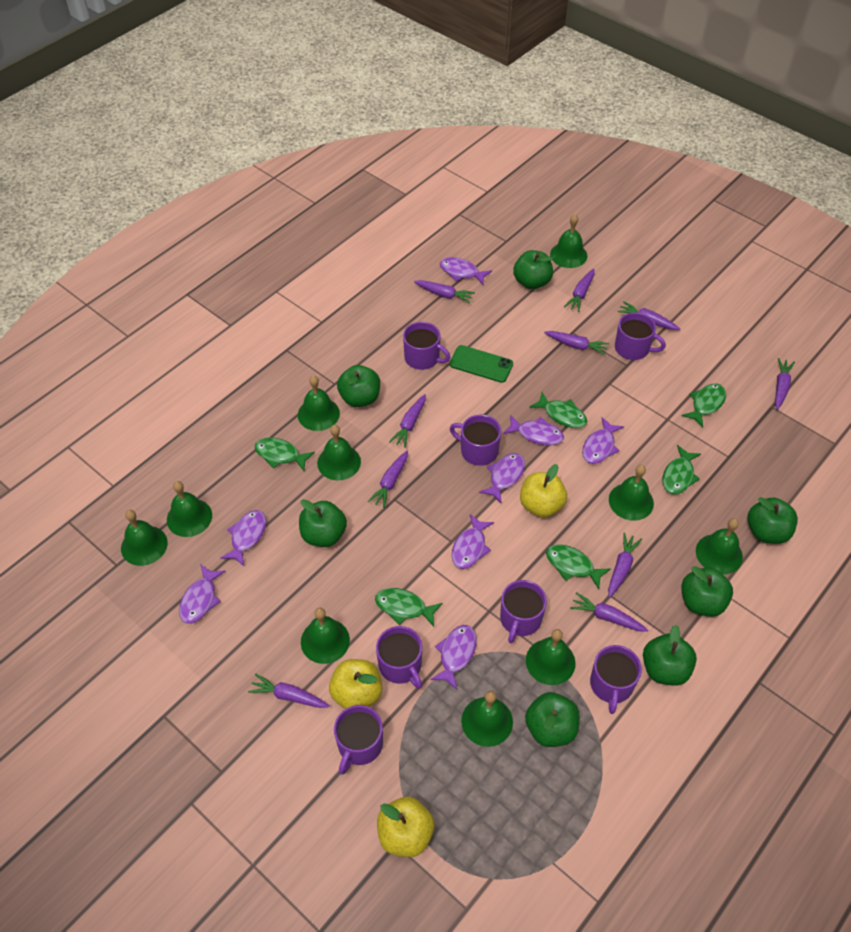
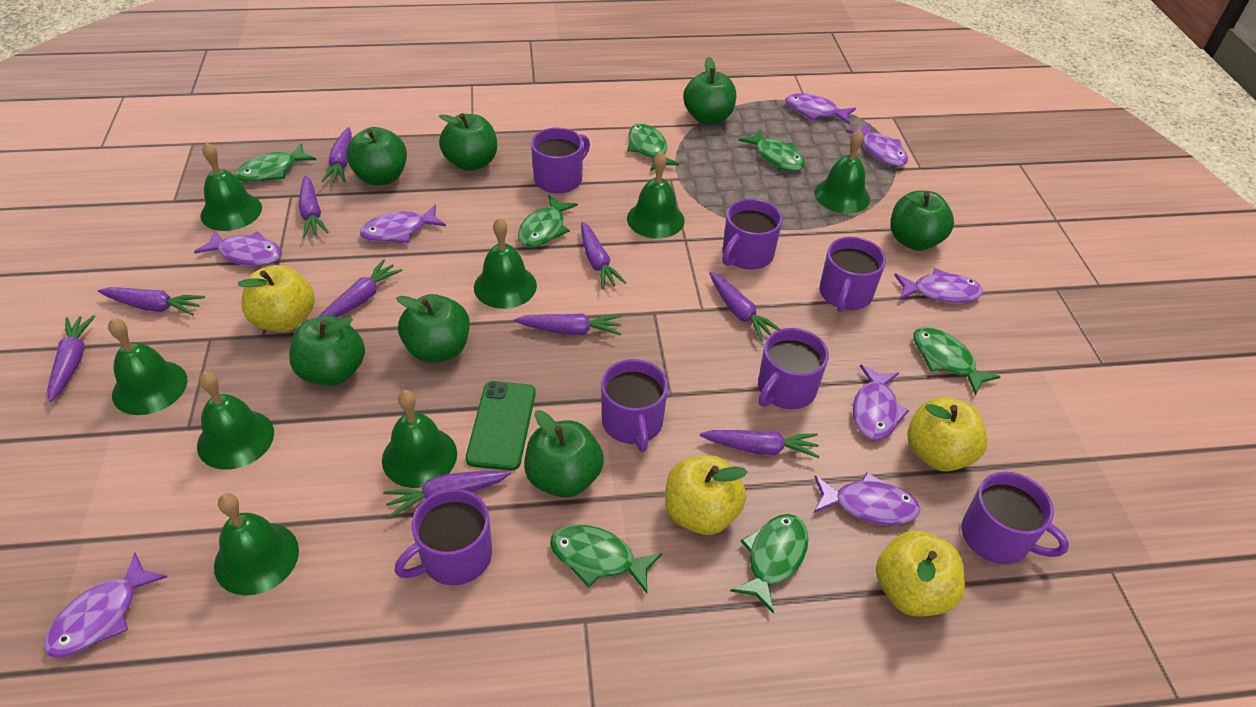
green bell: 10 -> 8
green fish: 6 -> 7
yellow apple: 3 -> 4

